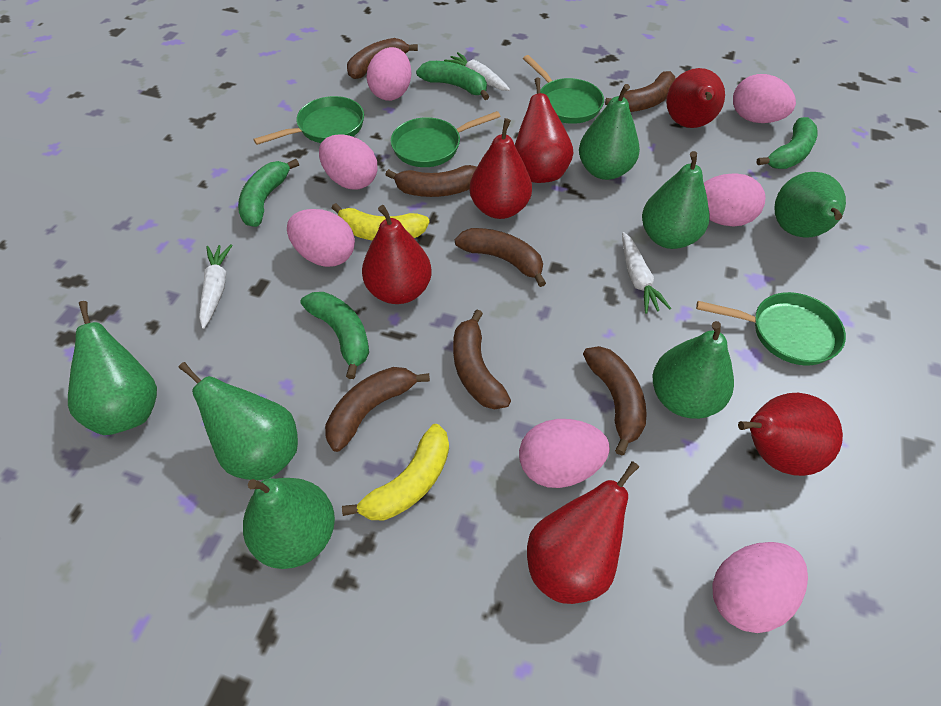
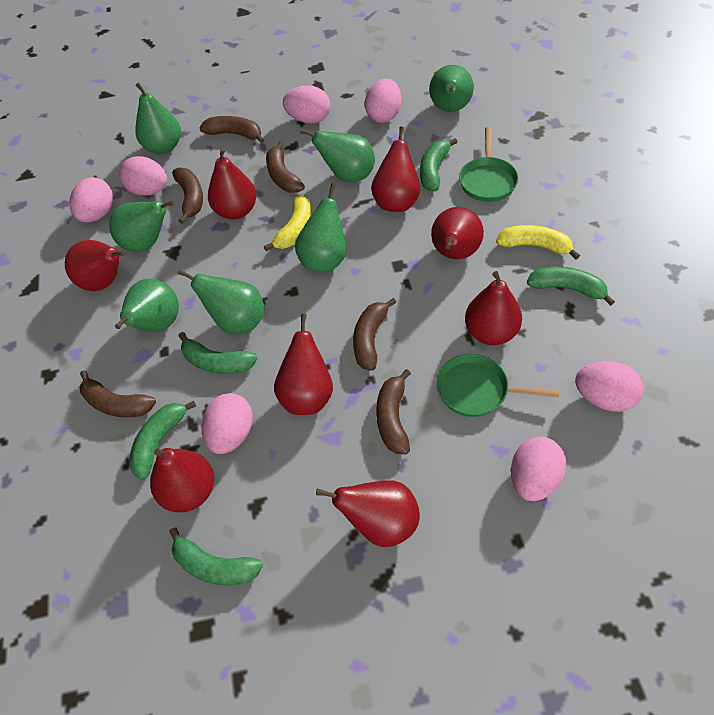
brown banana: 7 -> 6
green banana: 4 -> 5
green pan: 4 -> 2
red pear: 6 -> 8
white carrot: 3 -> 0

